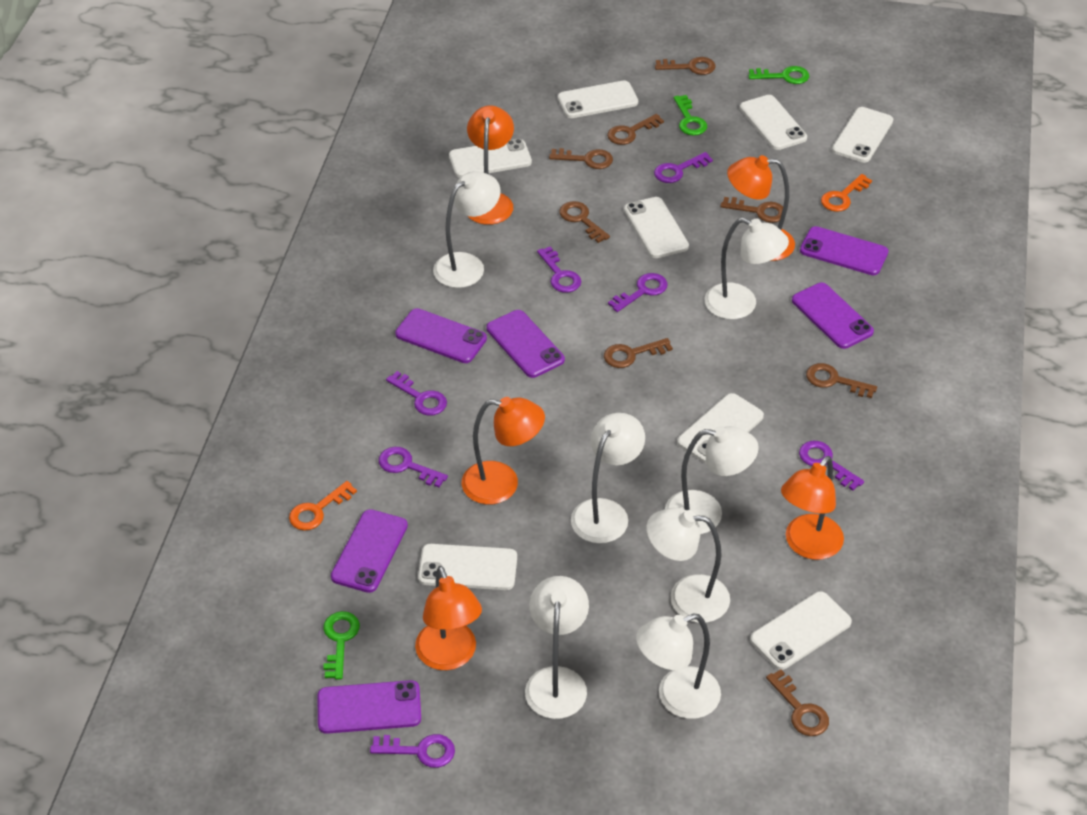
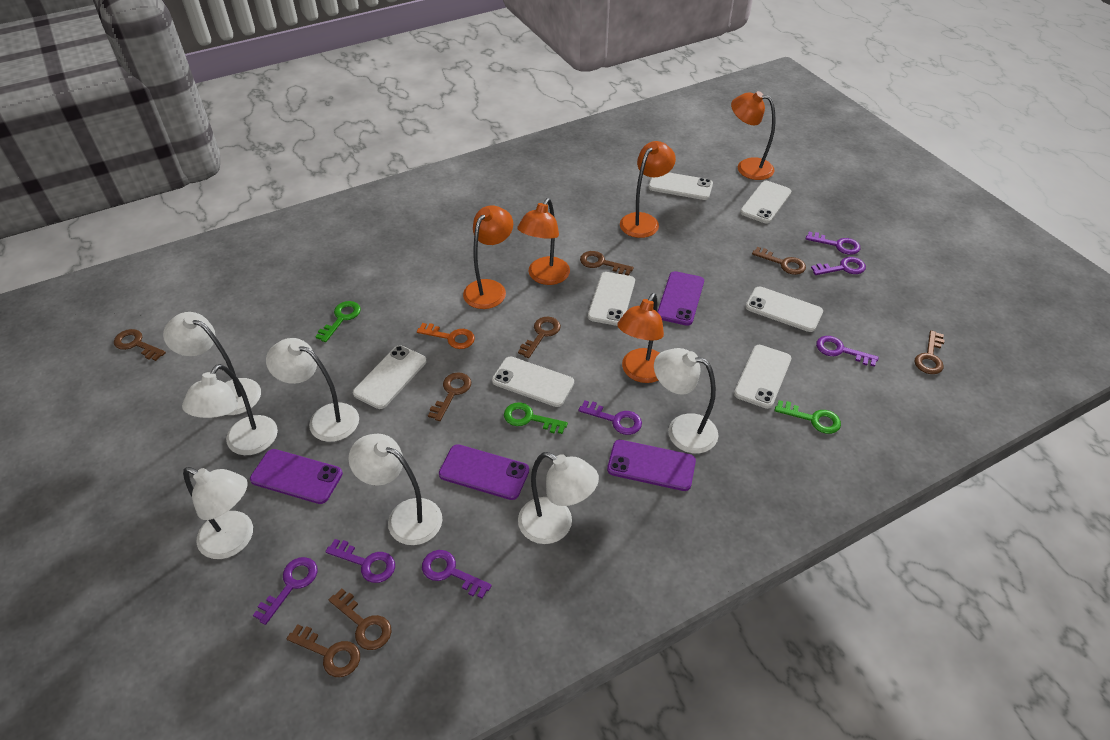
orange key: 2 -> 1
purple phone: 6 -> 4
white phone: 8 -> 7

